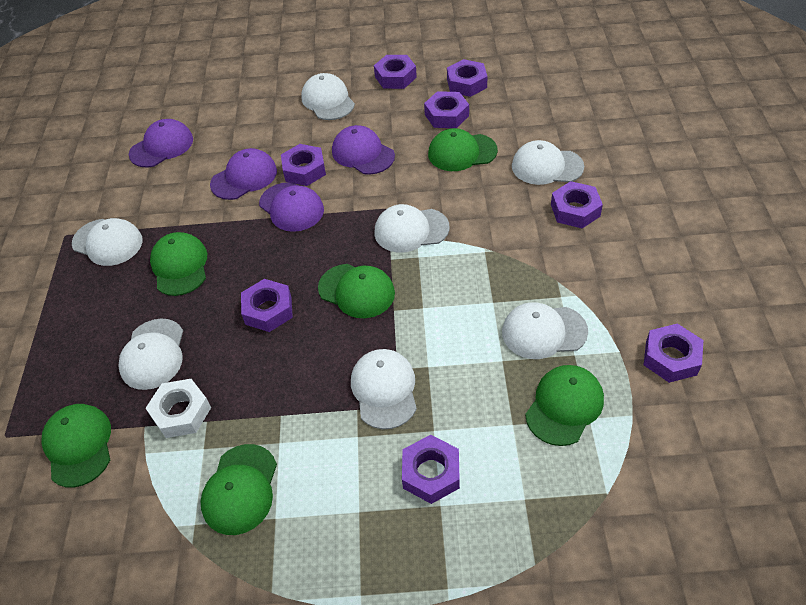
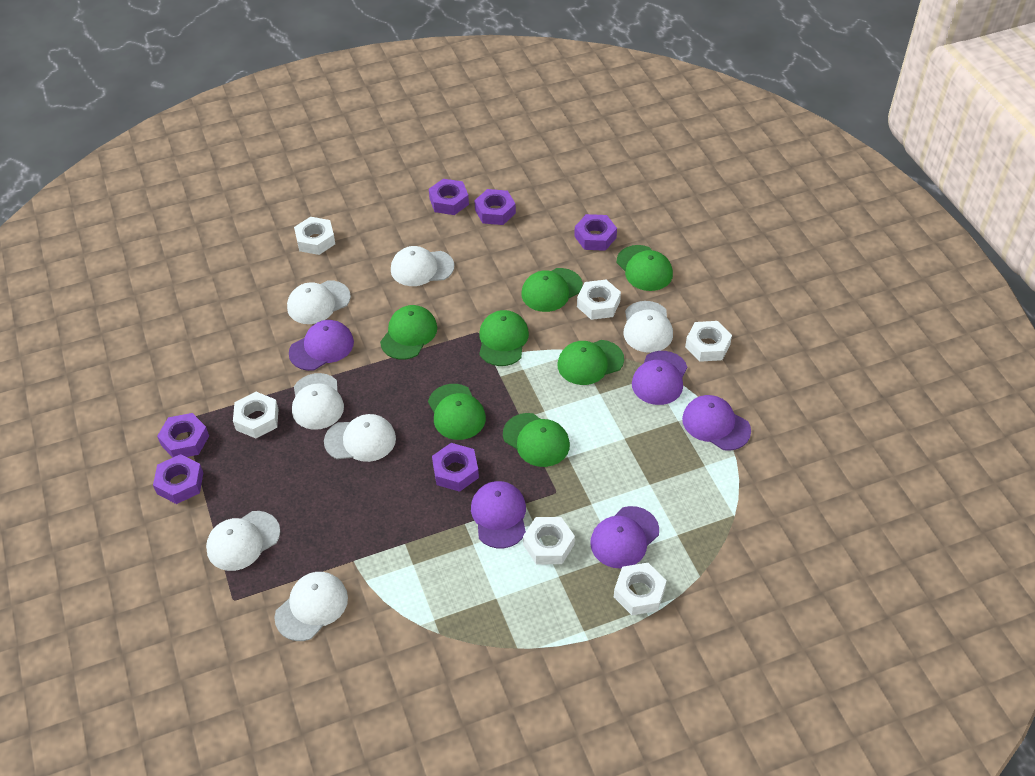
green cap: 6 -> 7
purple cap: 4 -> 5
purple nut: 8 -> 6
white nut: 1 -> 6

